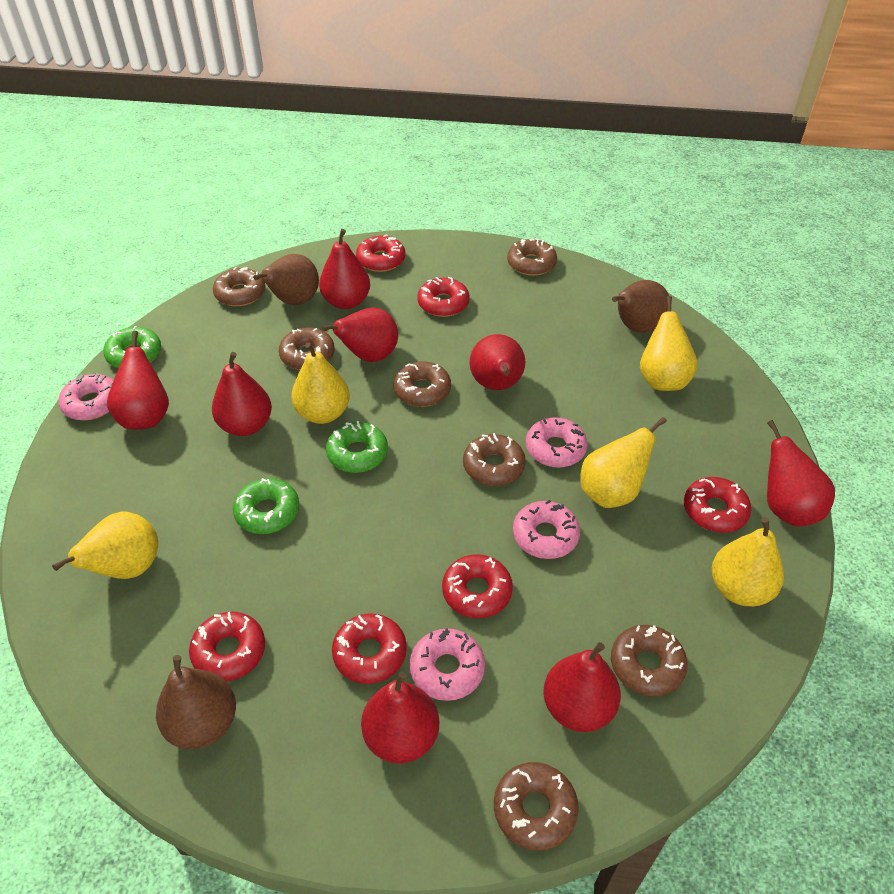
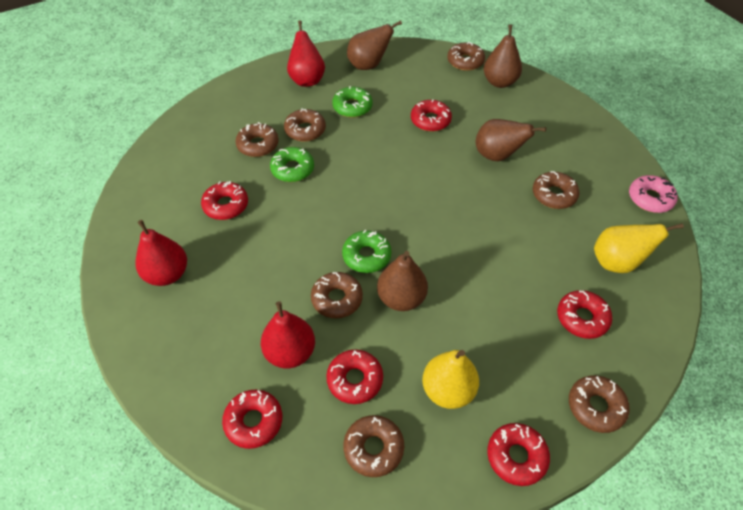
brown pear: 3 -> 4
pink donut: 4 -> 1
red pear: 8 -> 3
yellow pear: 5 -> 2

